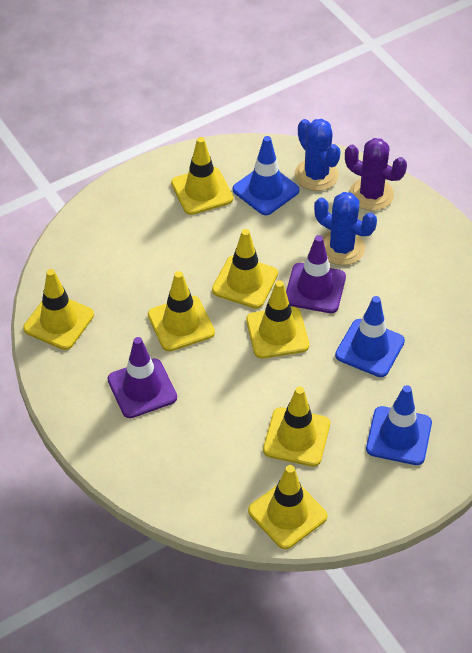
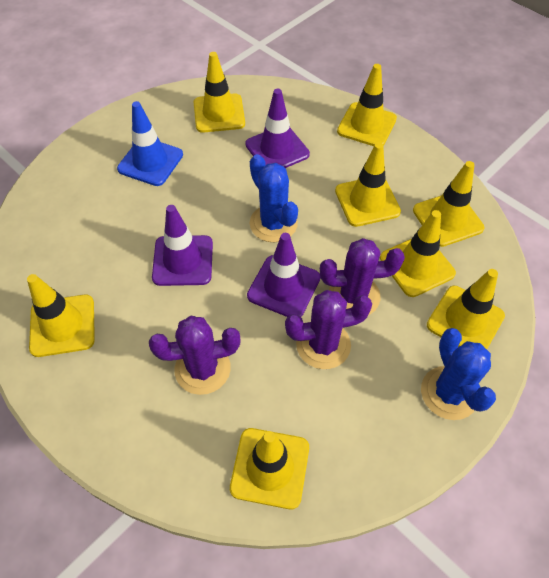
blue traffic cone: 3 -> 1
purple cactus: 1 -> 3
purple traffic cone: 2 -> 3
yellow traffic cone: 7 -> 8

